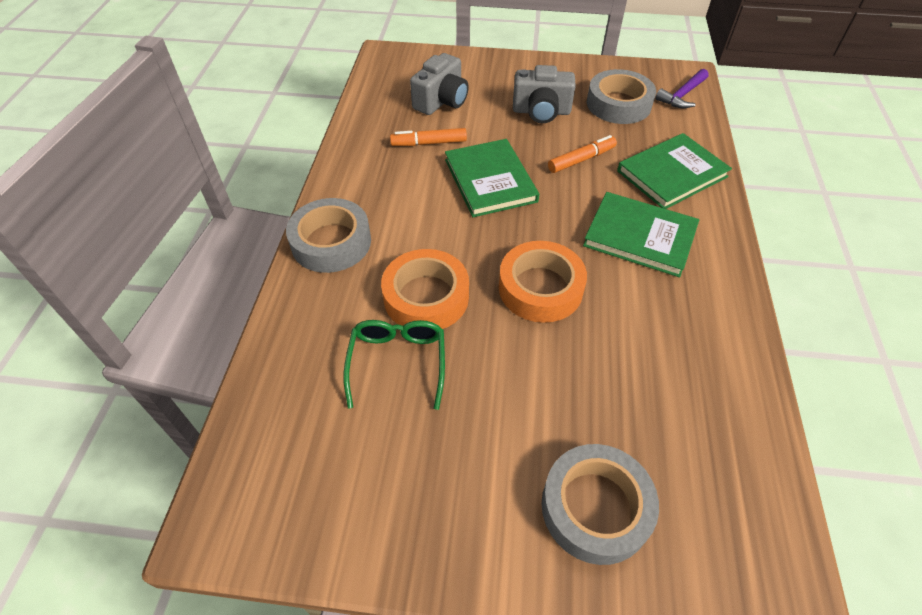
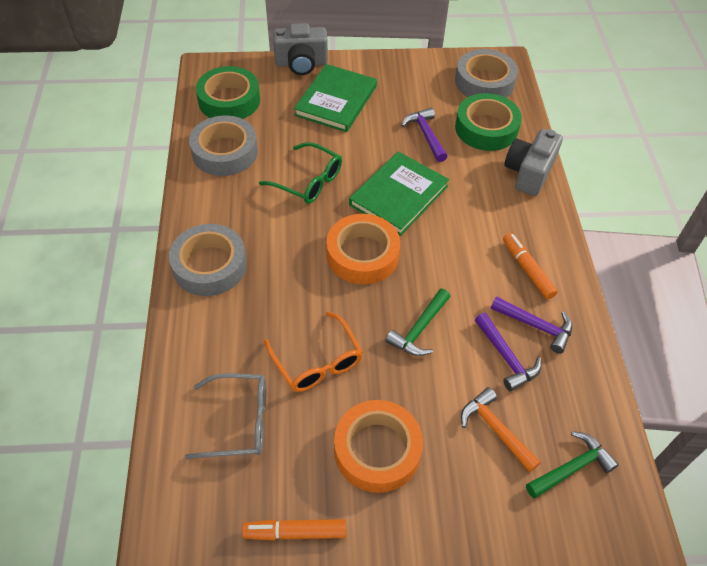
green book: 3 -> 2
green hammer: 0 -> 2
green tape: 0 -> 2
grey glasses: 0 -> 1
orange glasses: 0 -> 1
orange hammer: 0 -> 1
purple hammer: 1 -> 3

